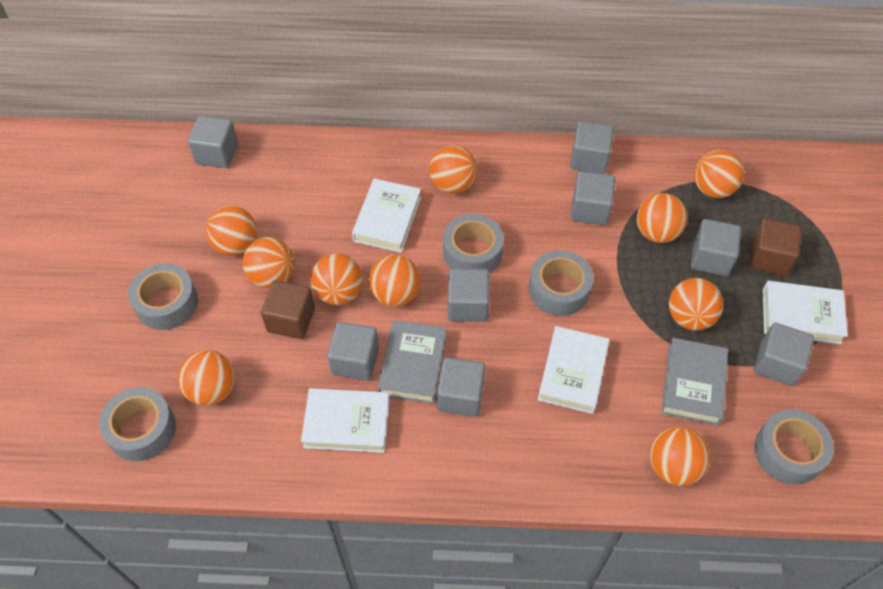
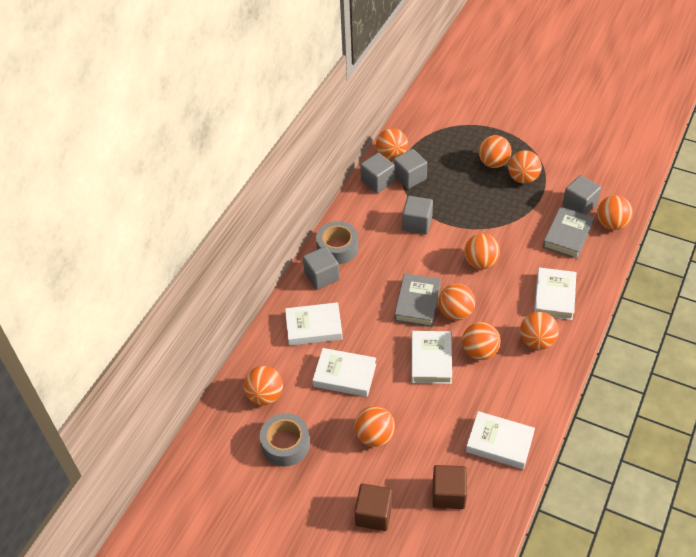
grey cube: 8 -> 5
grey tape: 5 -> 2
white book: 4 -> 5

